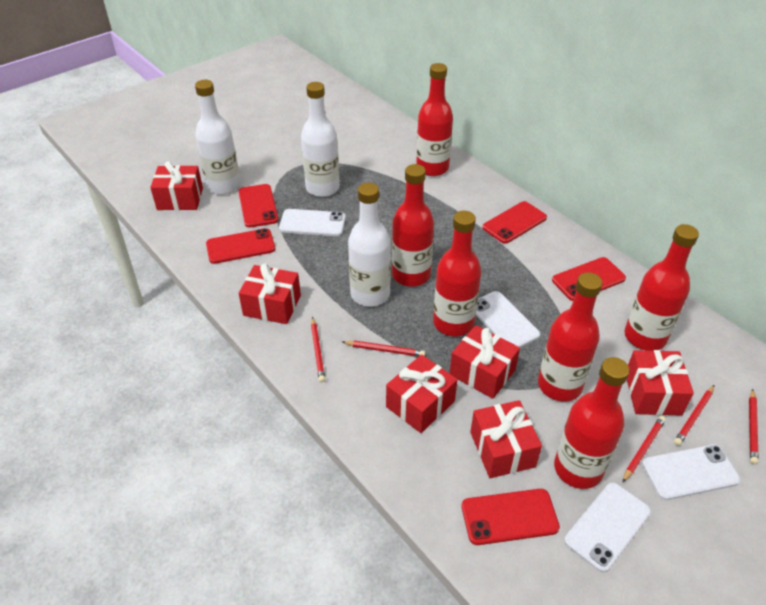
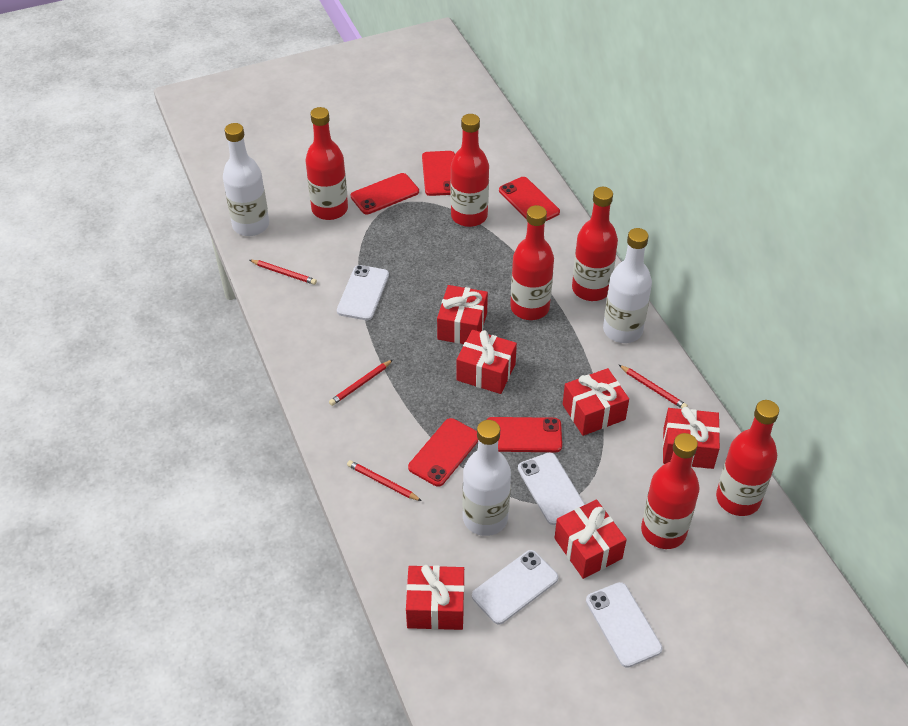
red pencil: 5 -> 4

